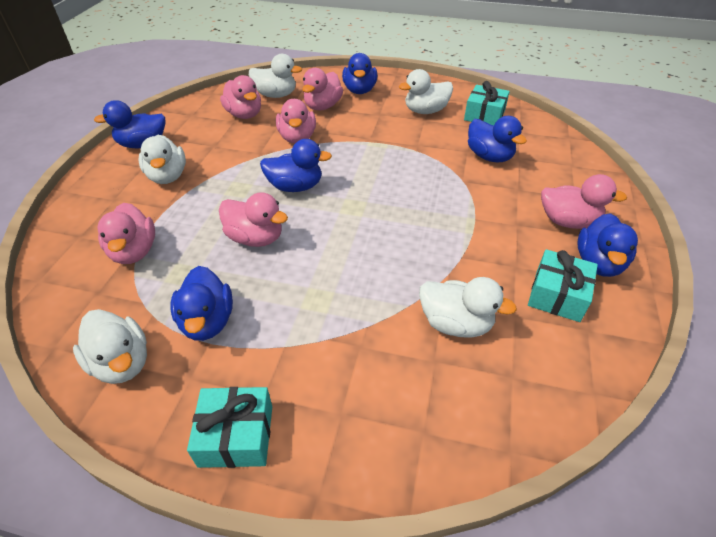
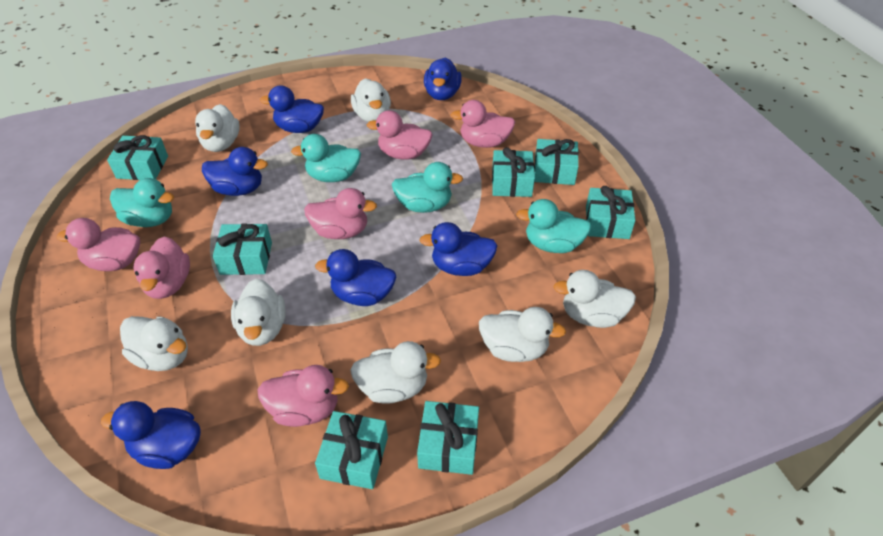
turquoise duck: 0 -> 4
turquoise gift: 3 -> 7
white duck: 5 -> 7

